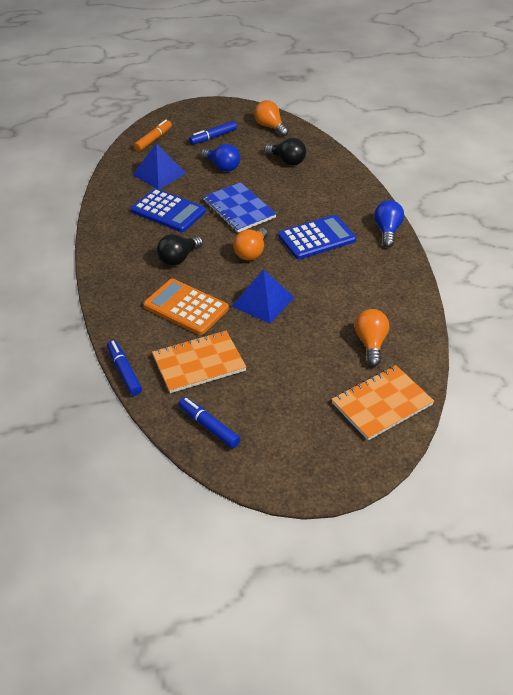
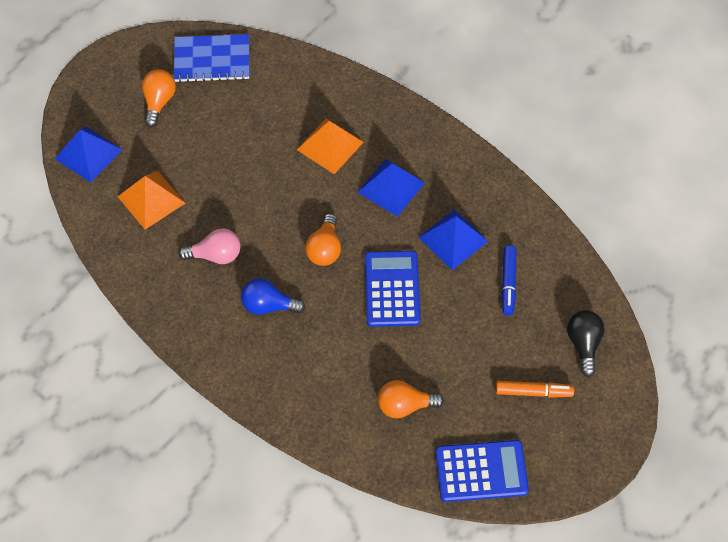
black light bulb: 2 -> 1
blue light bulb: 2 -> 1
blue marker: 3 -> 1
blue pyramid: 2 -> 3
orange calculator: 1 -> 0
orange notebook: 2 -> 0
orange pyramid: 0 -> 2
pink light bulb: 0 -> 1

